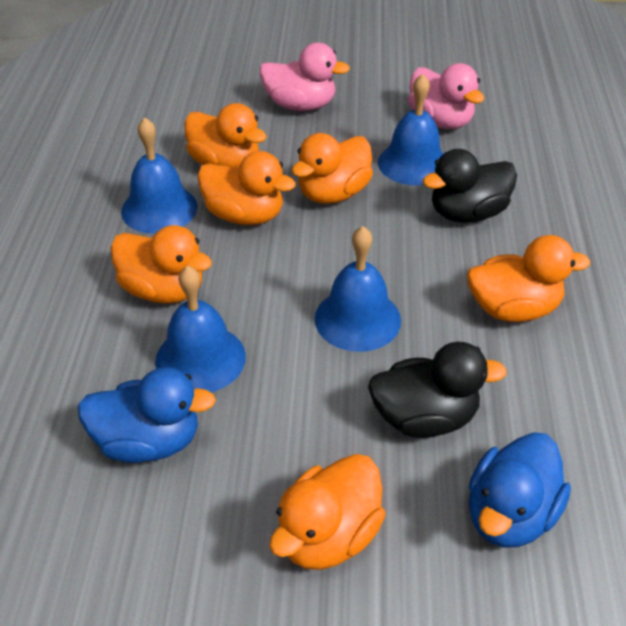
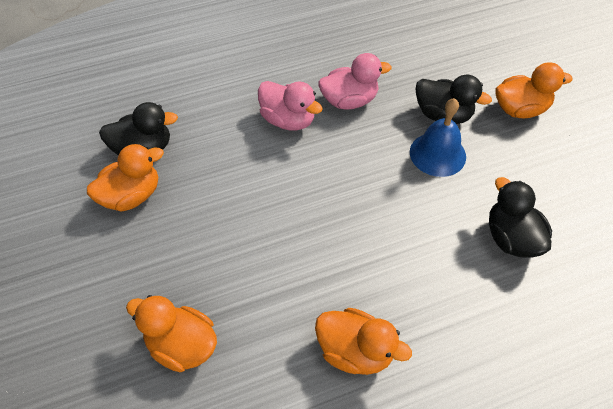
black duck: 2 -> 3
blue bell: 4 -> 1
blue duck: 2 -> 0
orange duck: 6 -> 4

